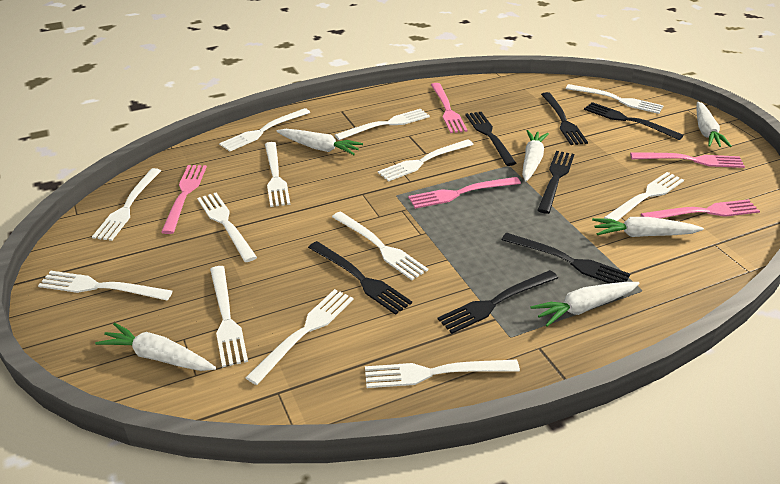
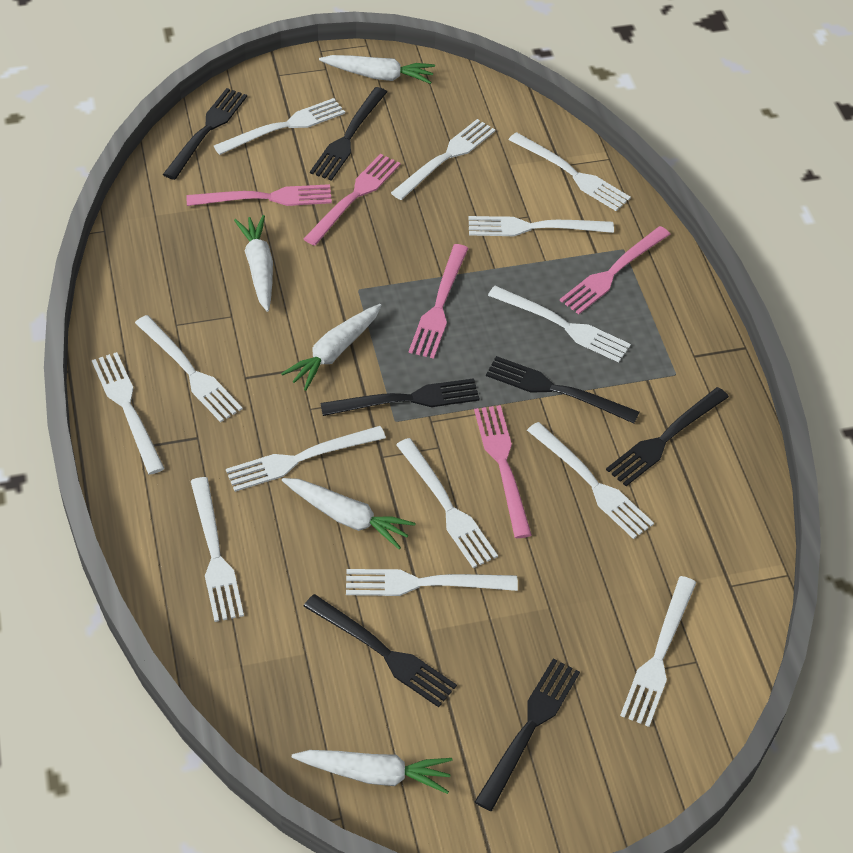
white carrot: 6 -> 5

